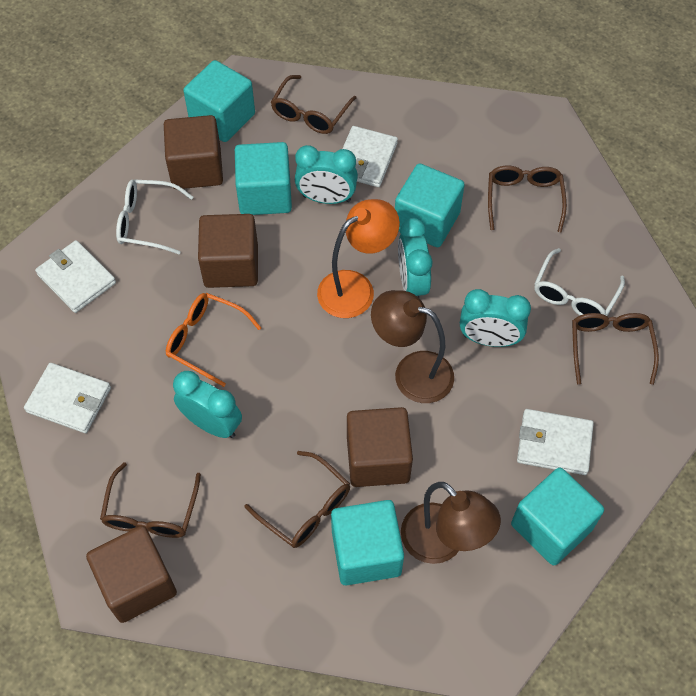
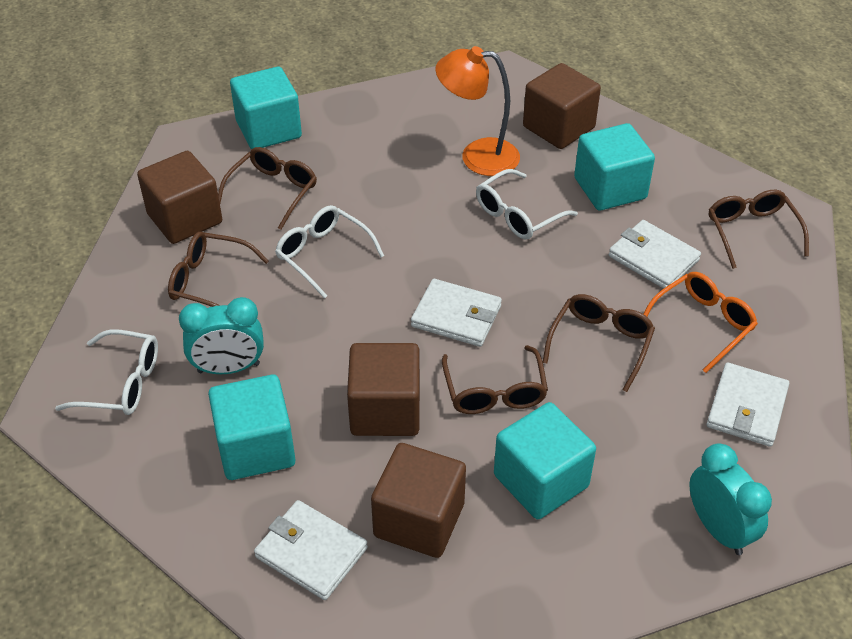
brown lamp: 2 -> 0
turquoise clock: 4 -> 2
turquoise cube: 5 -> 4
white glasses: 2 -> 3

